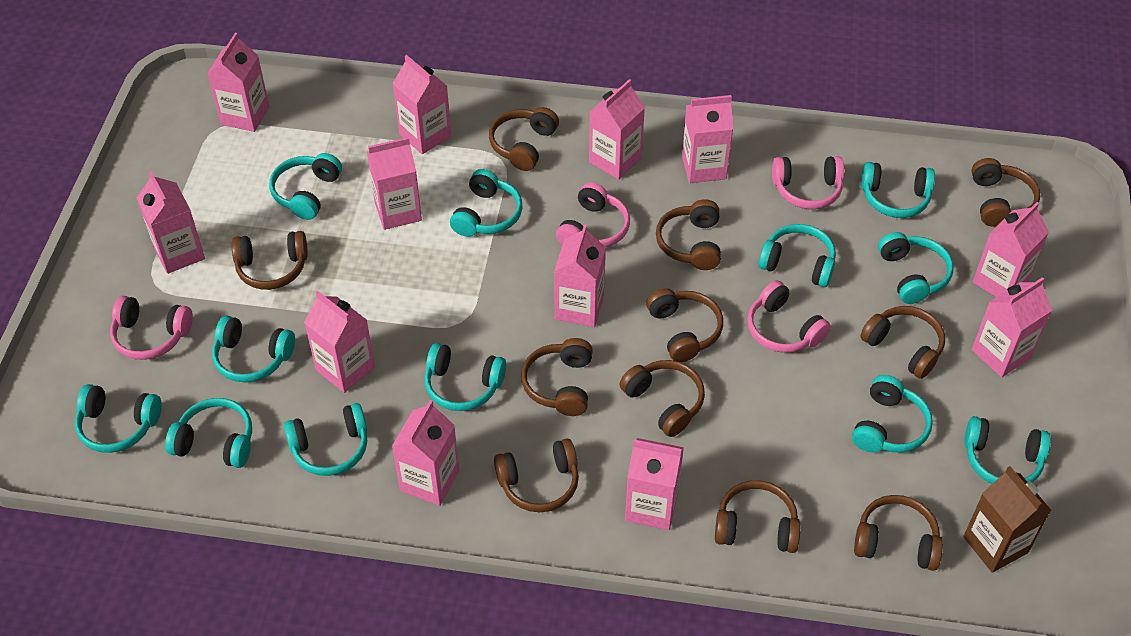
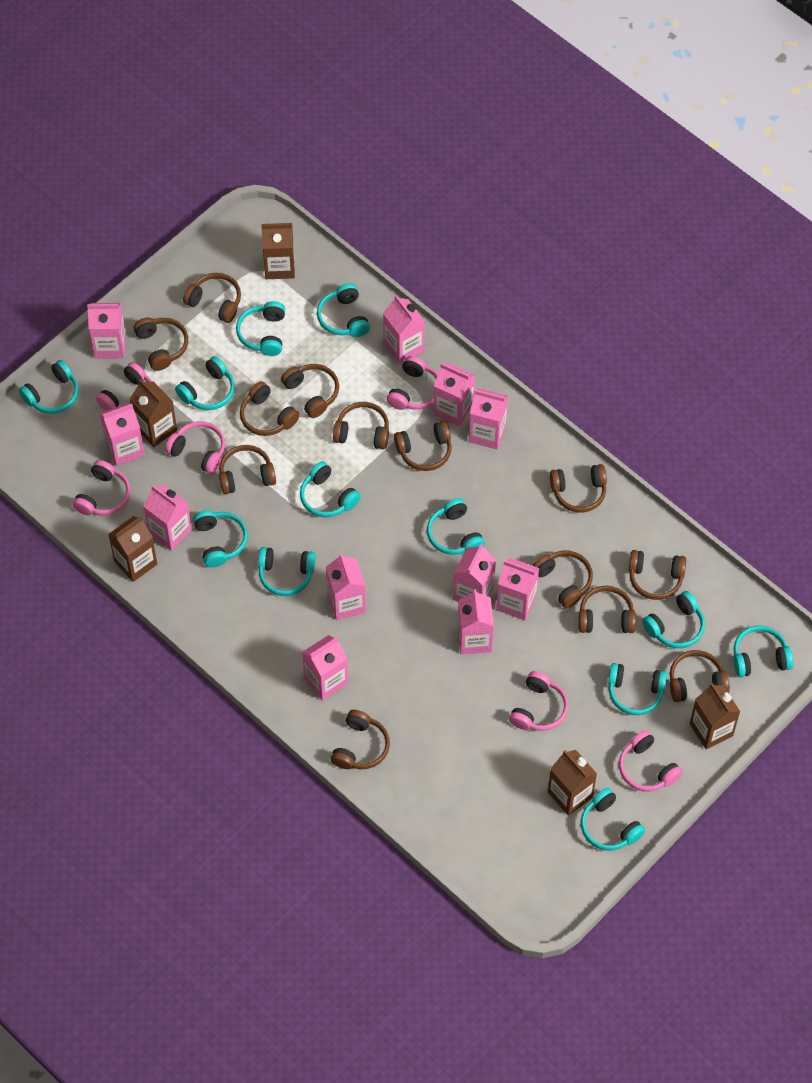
brown carton: 1 -> 5
brown headphones: 11 -> 13
pink carton: 12 -> 11
pink headphones: 4 -> 6

